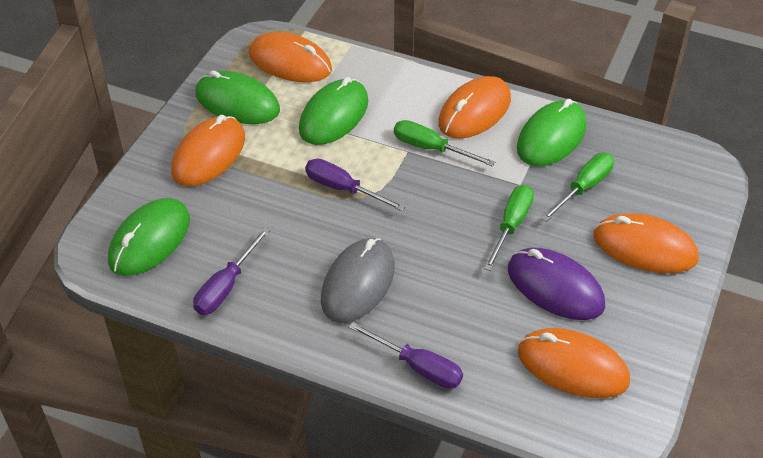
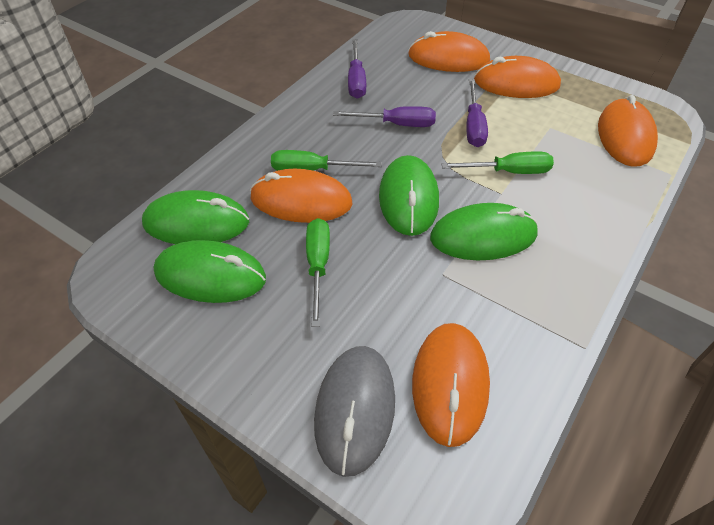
purple mouse: 1 -> 0

